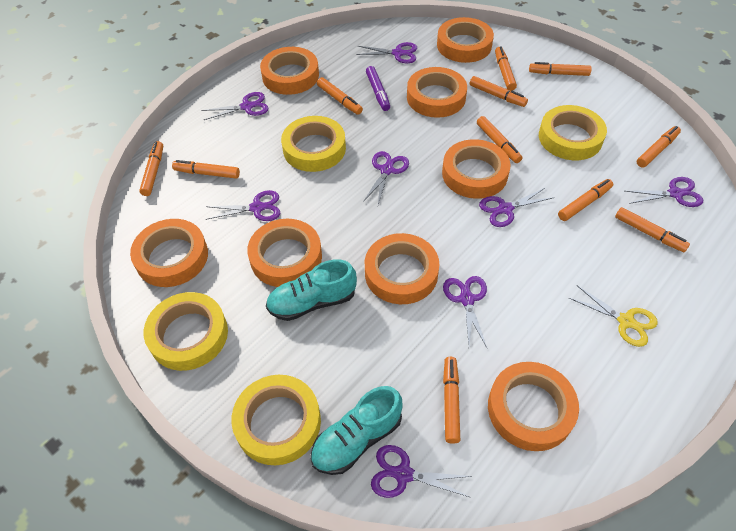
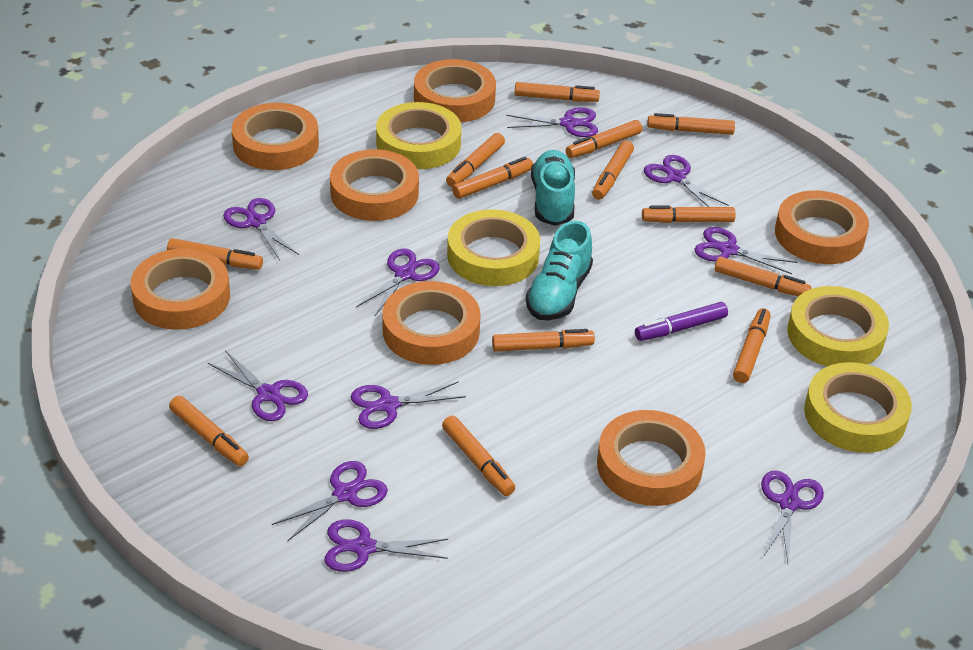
orange marker: 11 -> 13
orange tape: 8 -> 7
purple scissors: 8 -> 10
yellow scissors: 1 -> 0

